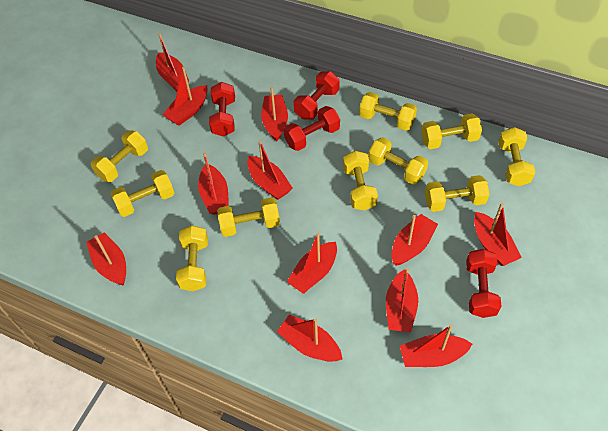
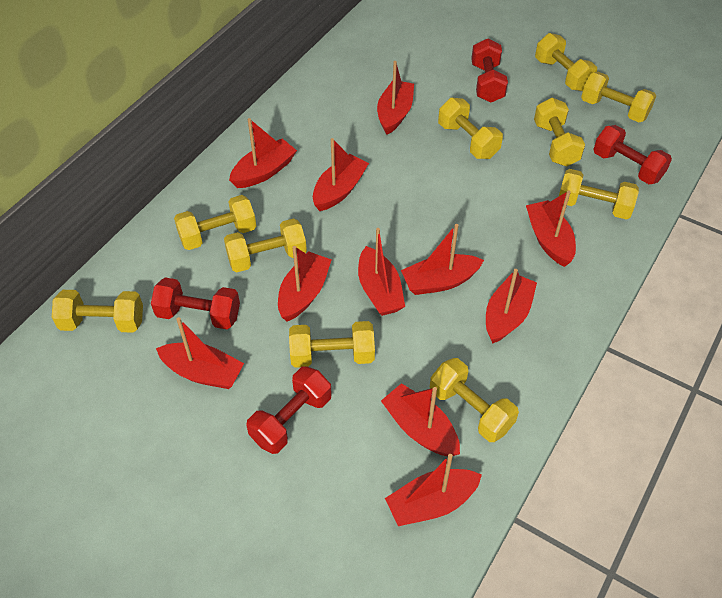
red boat: 12 -> 11

